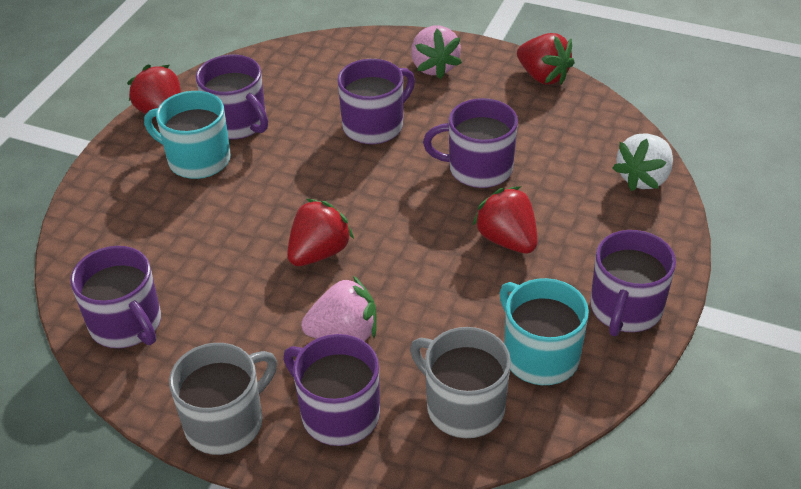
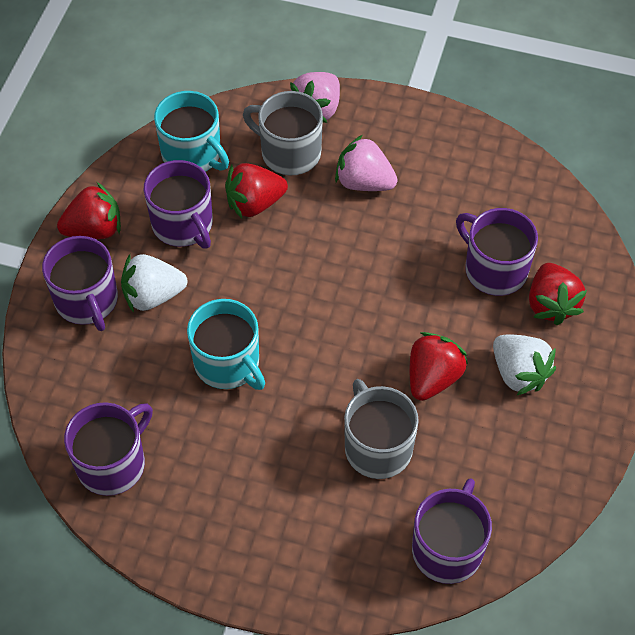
purple mug: 6 -> 5
white strawberry: 1 -> 2

